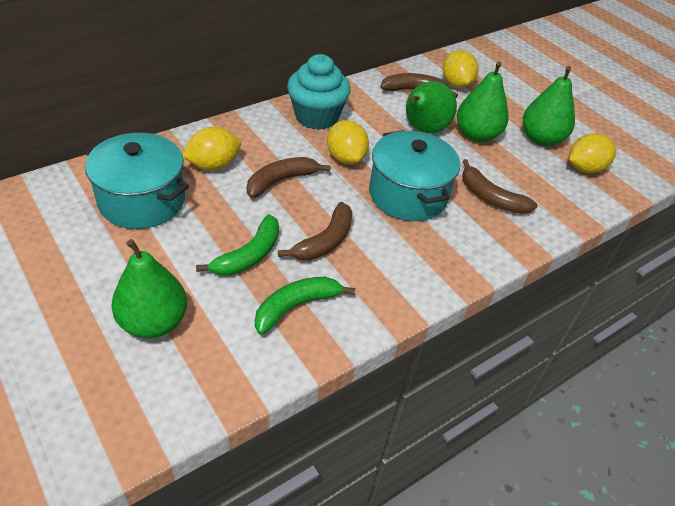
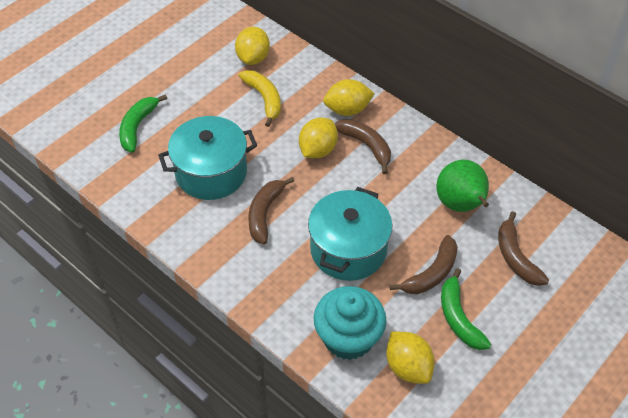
green pear: 4 -> 1
yellow banana: 0 -> 1

